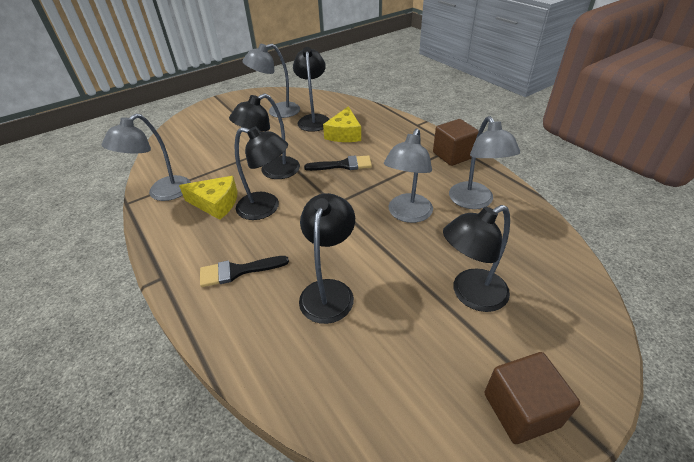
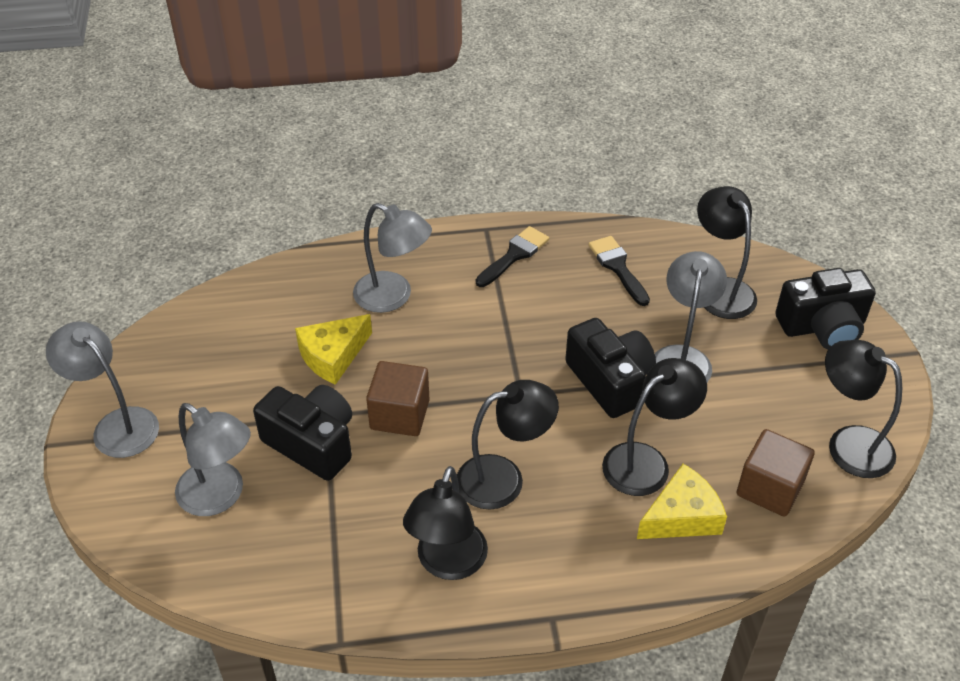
black camera: 0 -> 3

